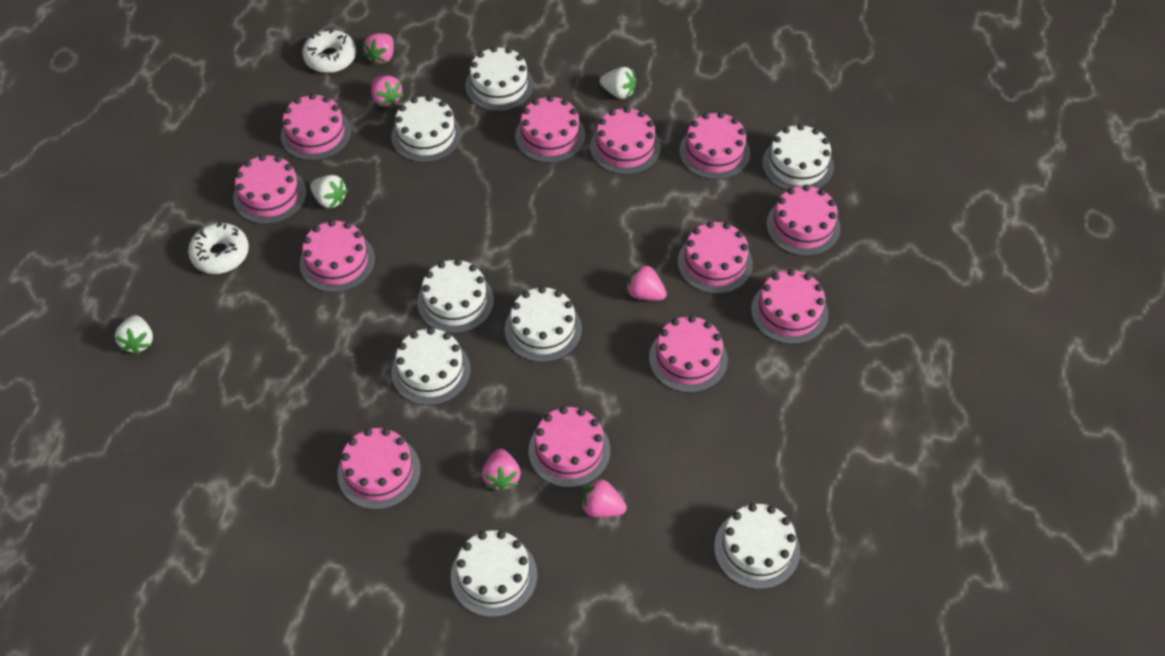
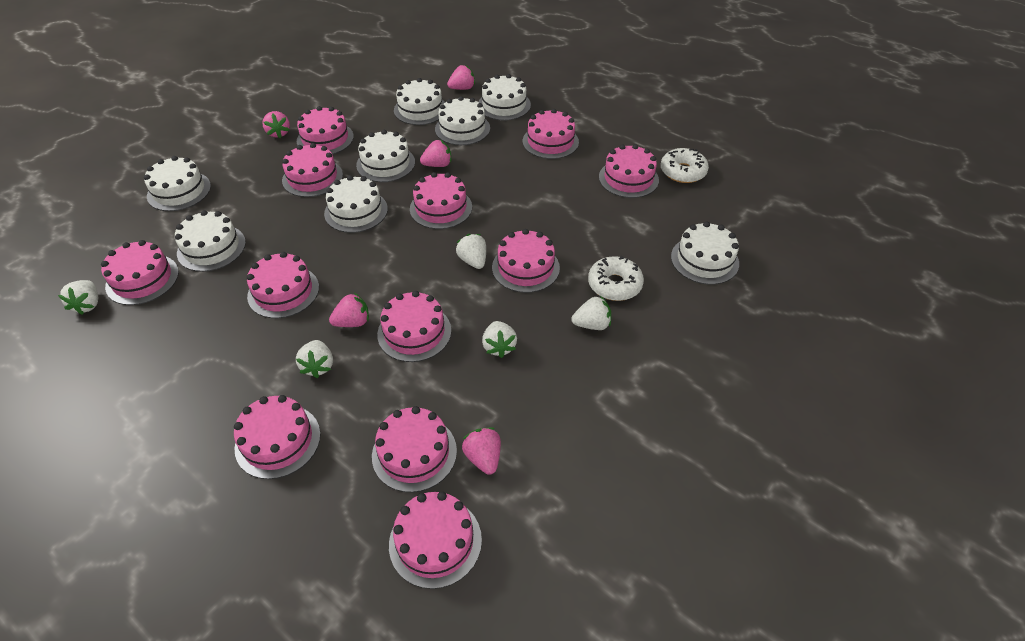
white strawberry: 3 -> 5

